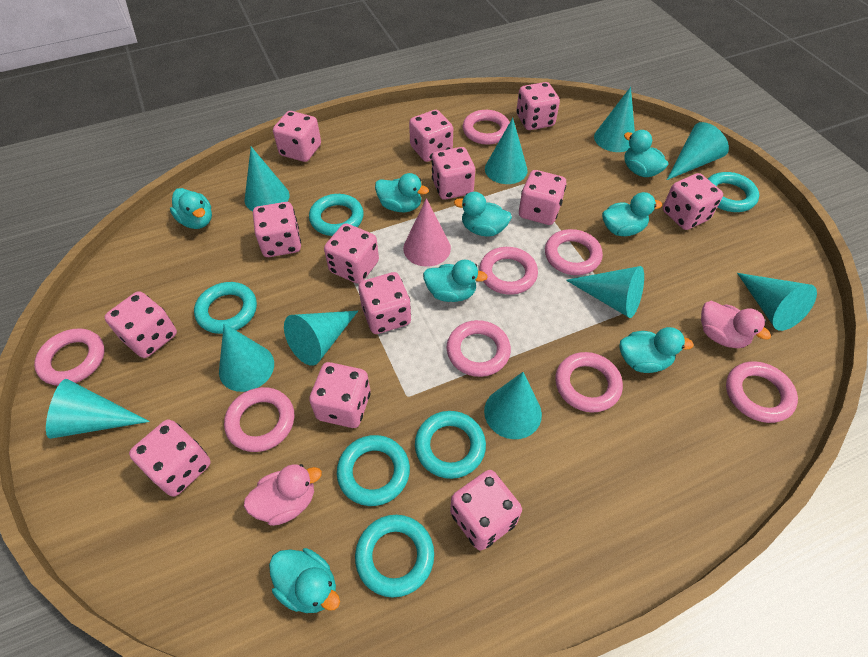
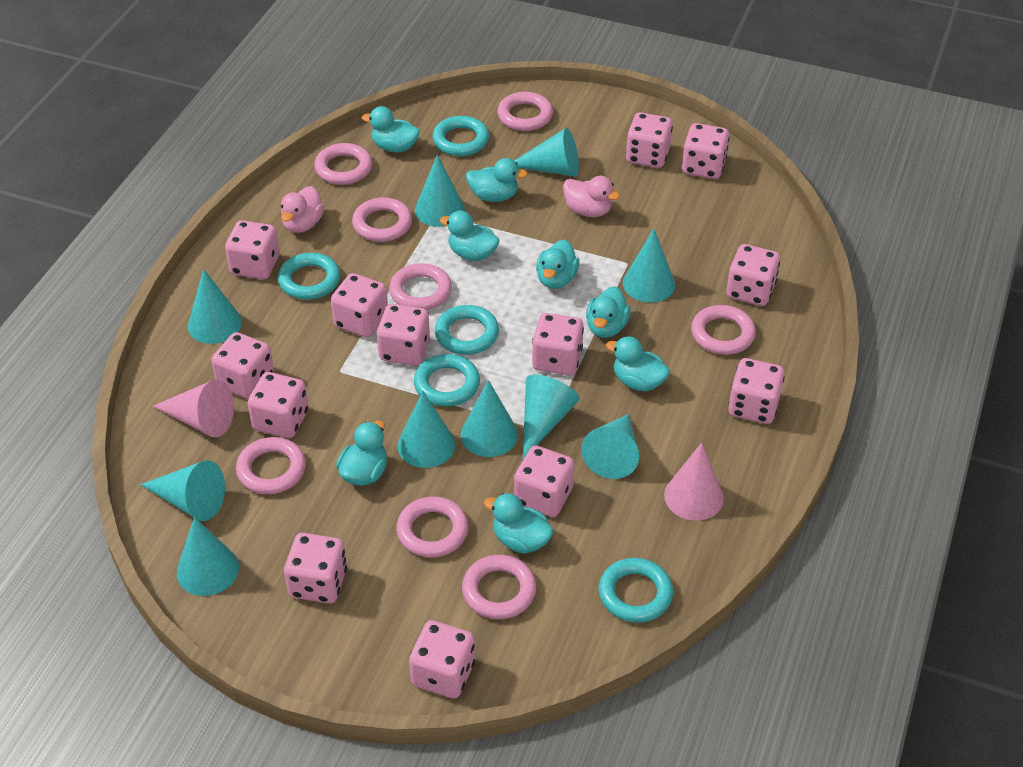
pink cone: 1 -> 2
turquoise ring: 6 -> 5

